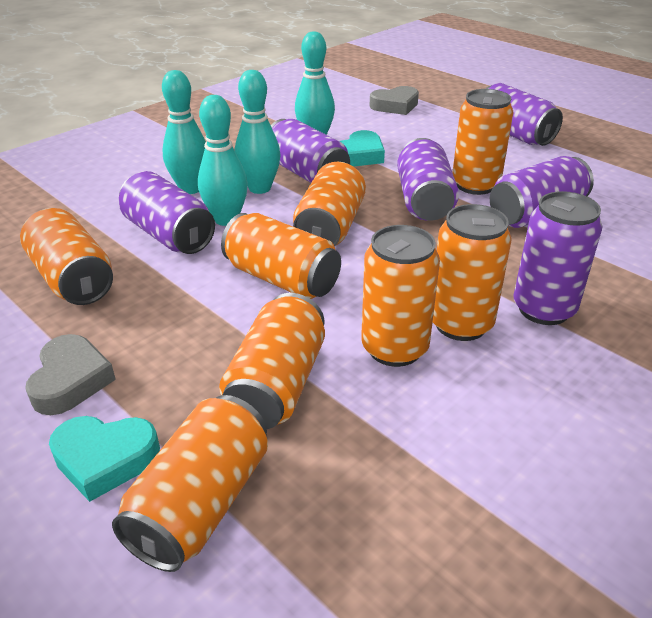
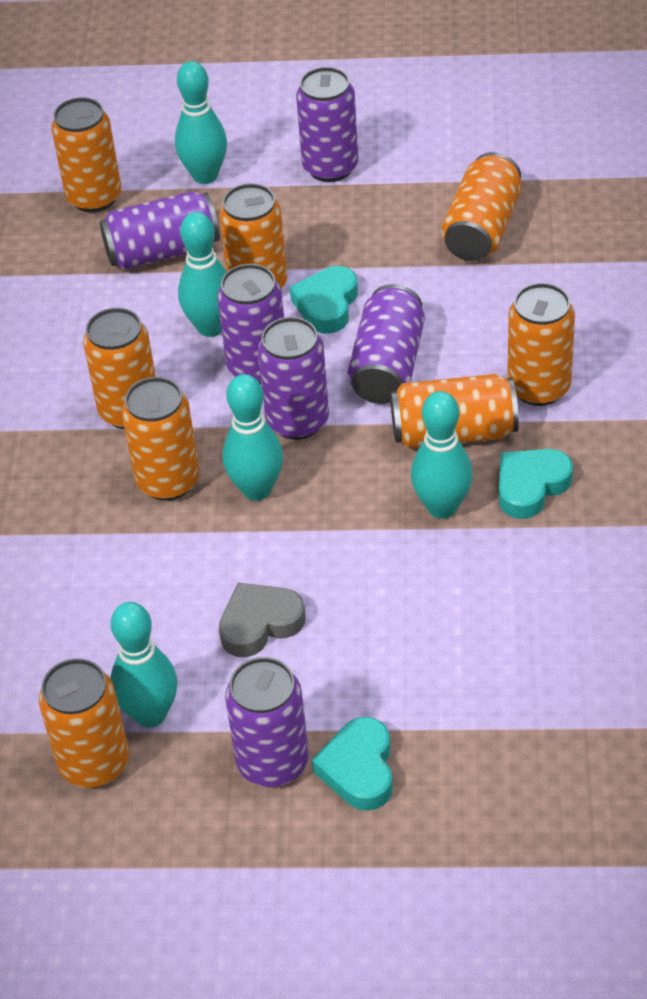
grey heart: 2 -> 1
turquoise bowling pin: 4 -> 5
turquoise heart: 2 -> 3

